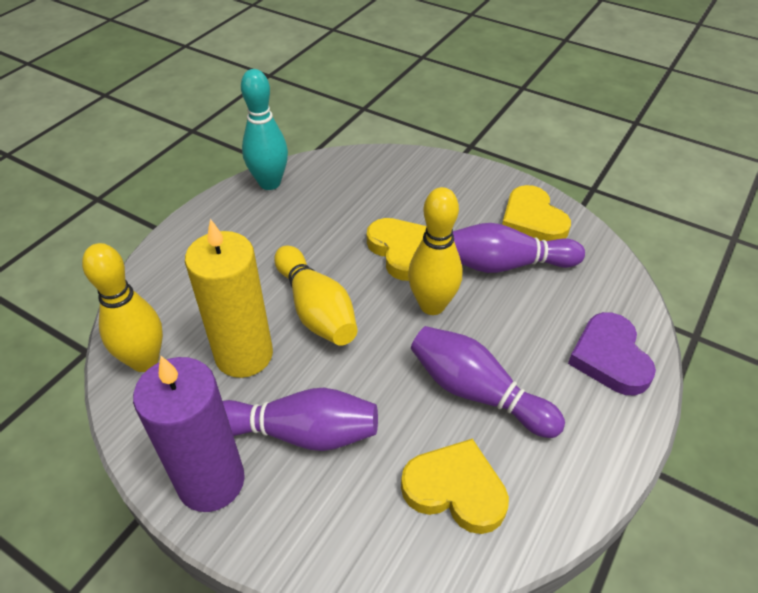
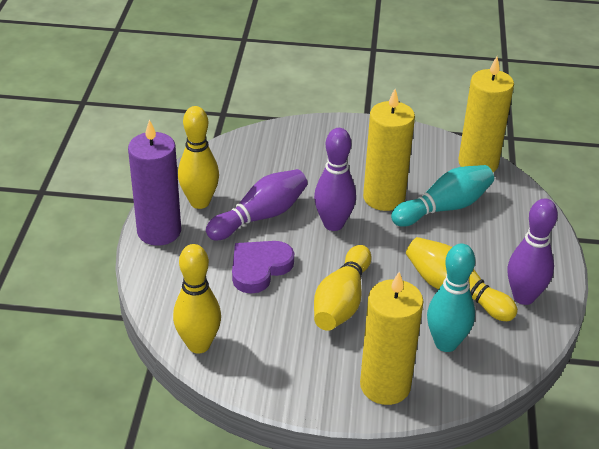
turquoise bowling pin: 1 -> 2
yellow bowling pin: 3 -> 4
yellow candle: 1 -> 3
yellow heart: 3 -> 0

